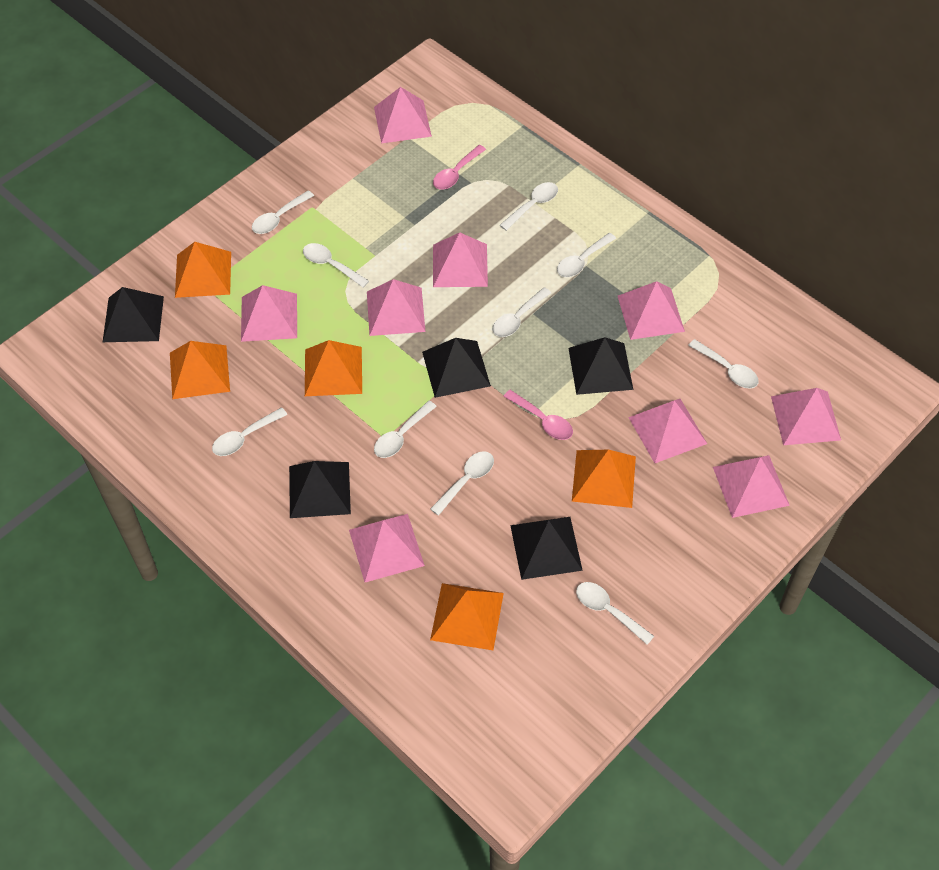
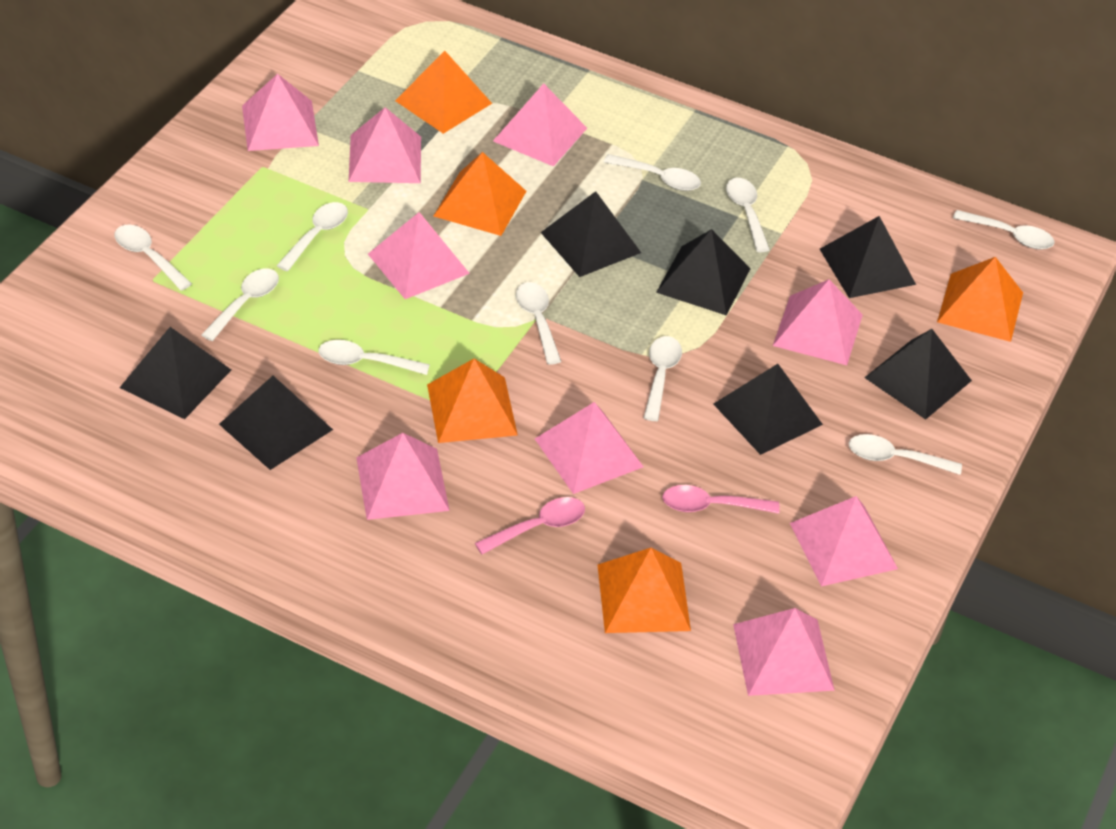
black pyramid: 5 -> 7

